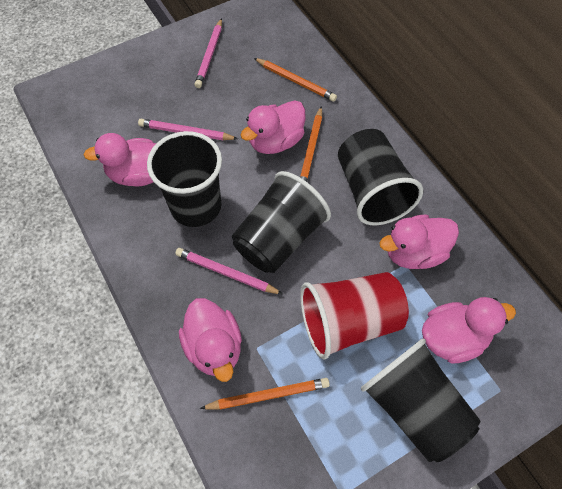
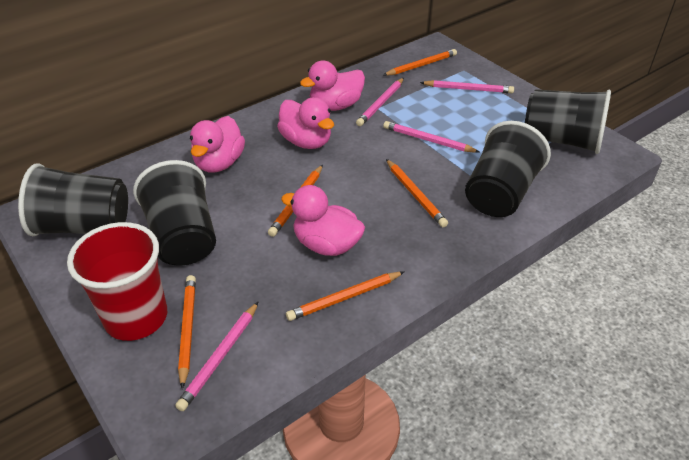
orange pencil: 3 -> 5
pink duck: 5 -> 4
pink pencil: 3 -> 4

